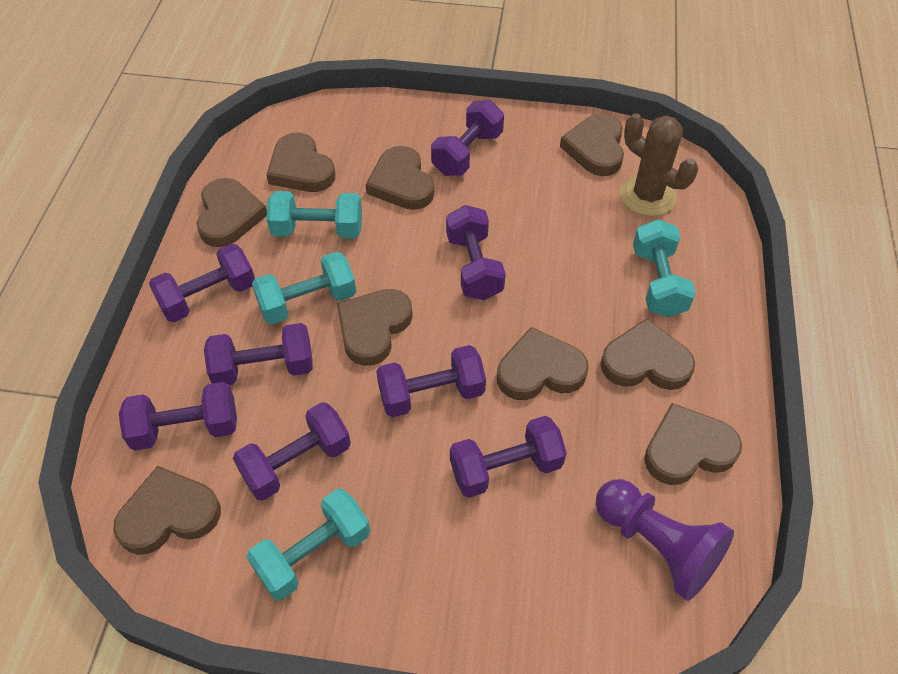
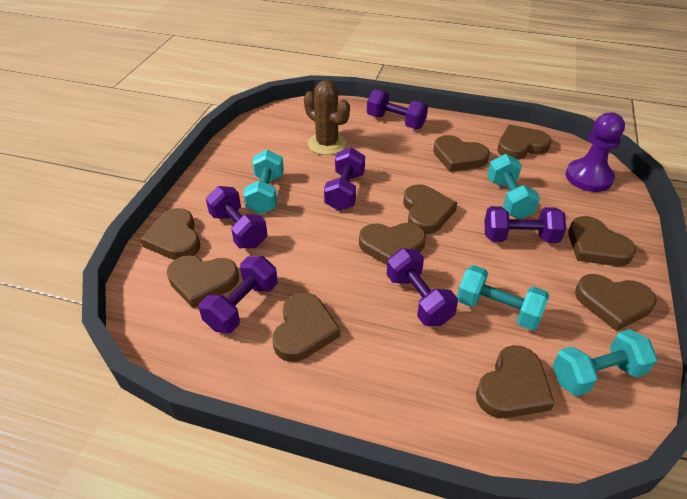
brown heart: 9 -> 10
purple dumbbell: 8 -> 6

